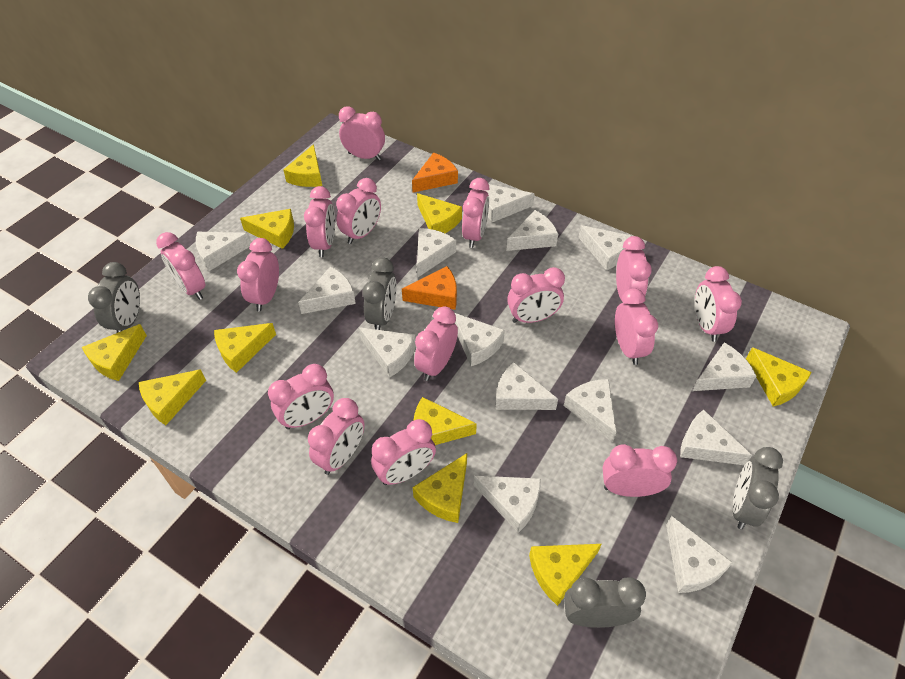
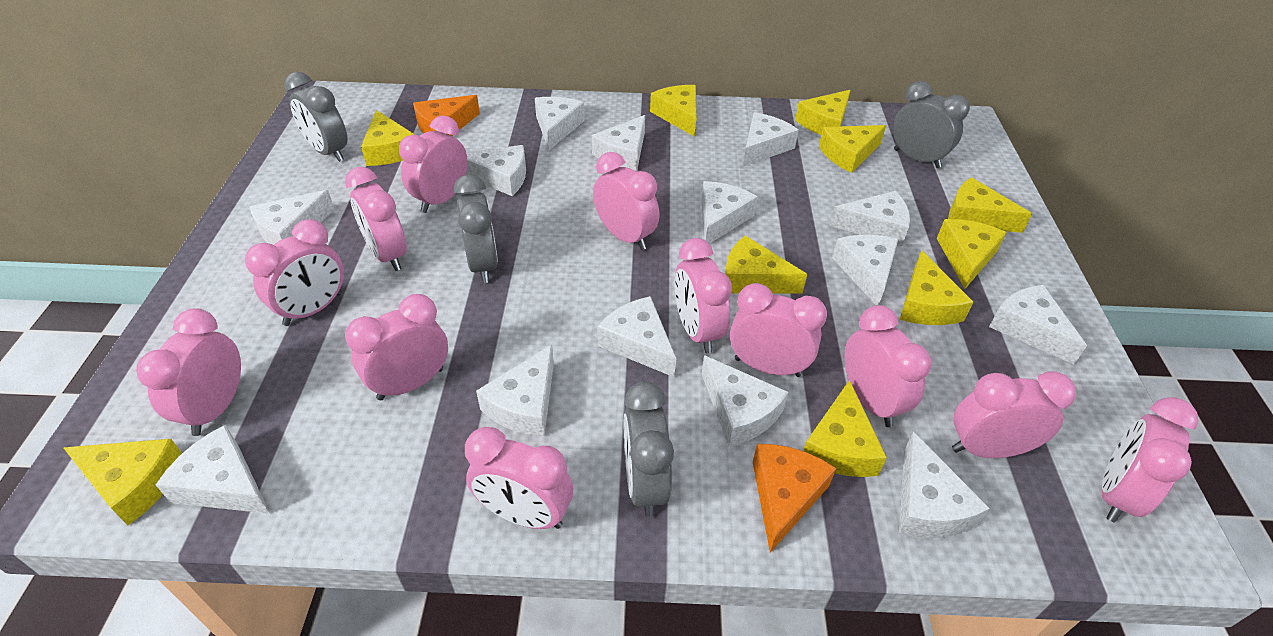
pink clock: 15 -> 12

